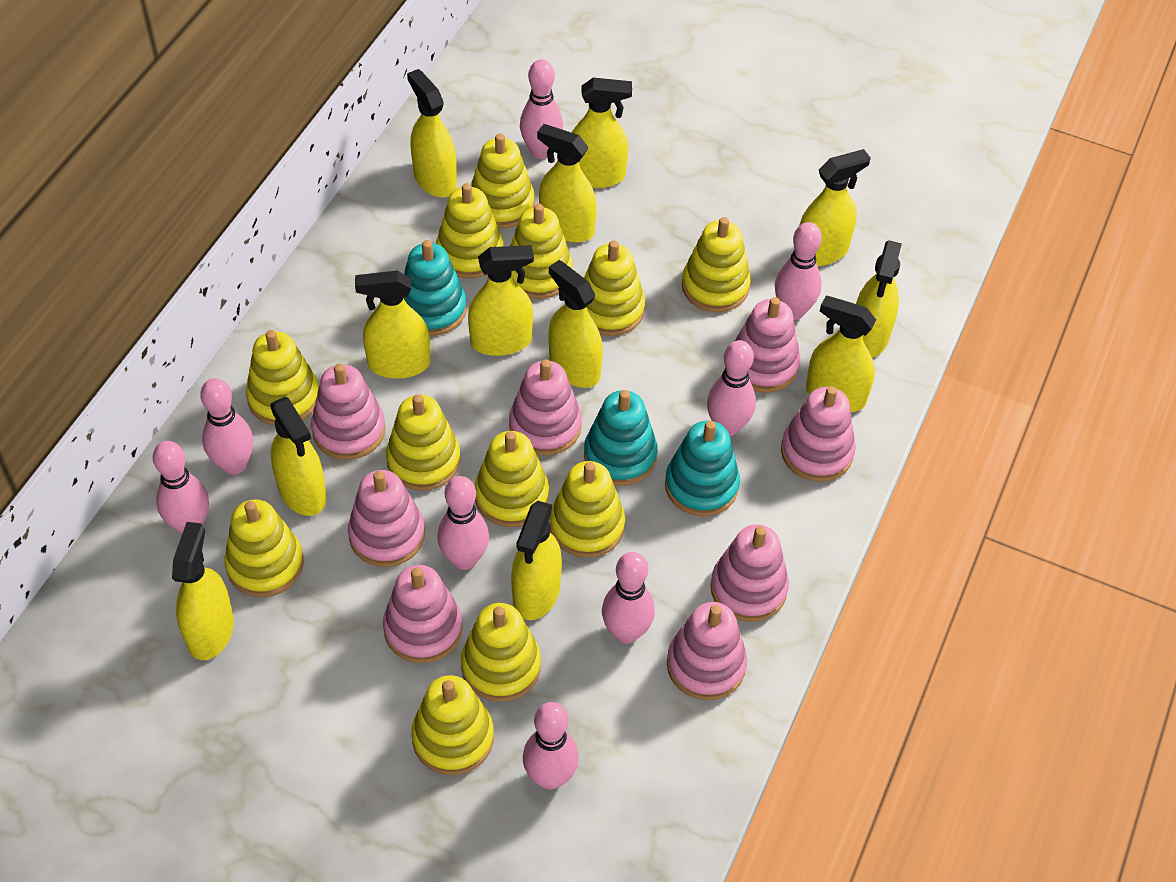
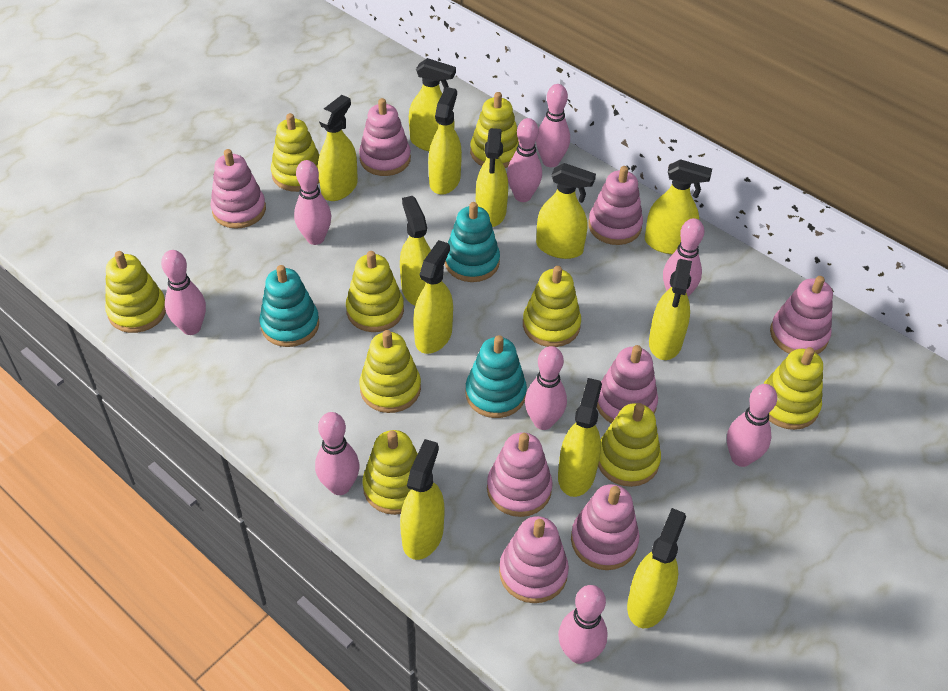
pink bowling pin: 8 -> 9
yellow stacking toy: 12 -> 9

